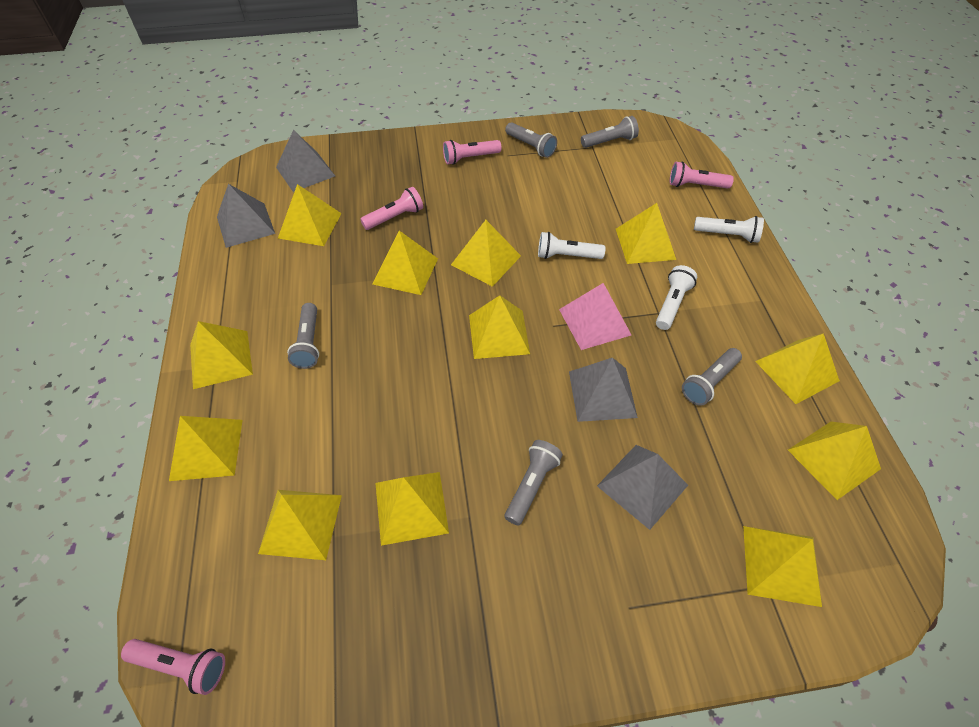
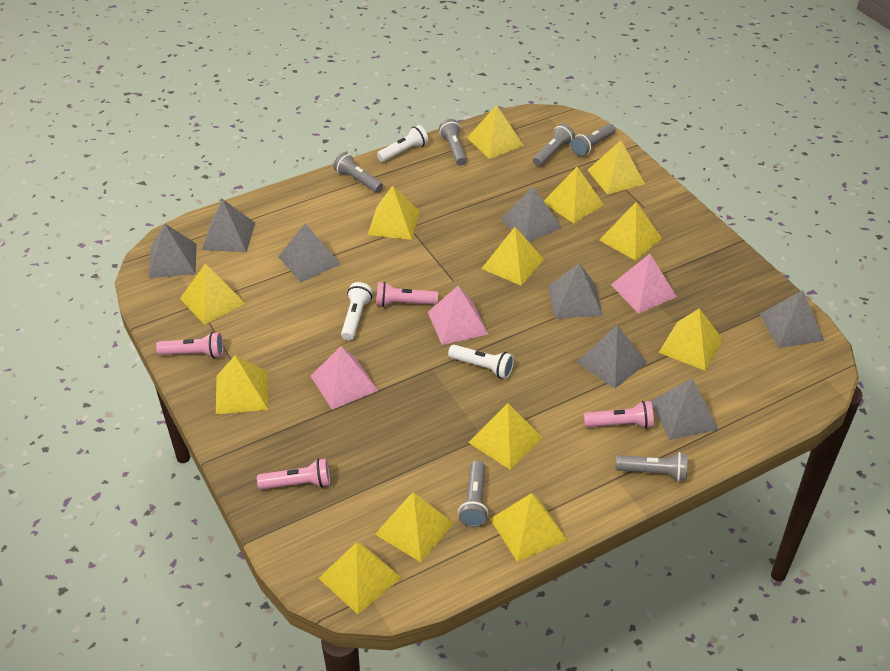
grey flashlight: 5 -> 6
grey pyramid: 4 -> 8
pink pyramid: 1 -> 3
yellow pyramid: 12 -> 13

